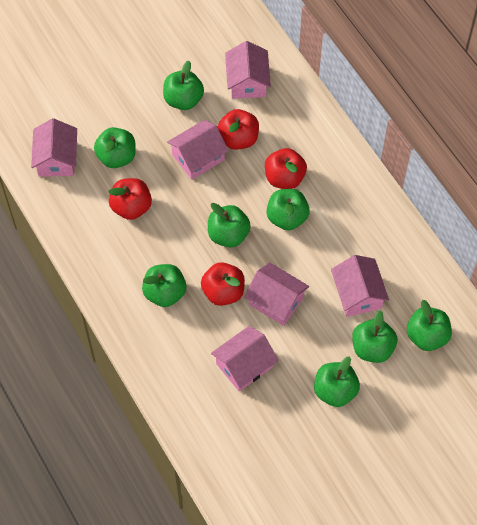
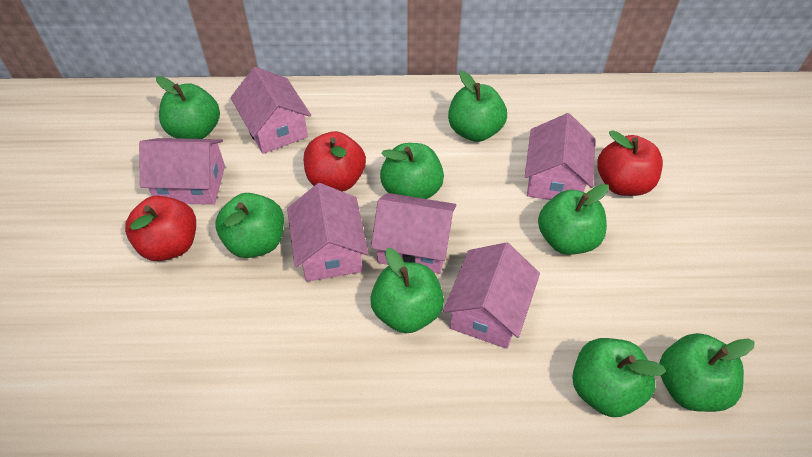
red apple: 4 -> 3

